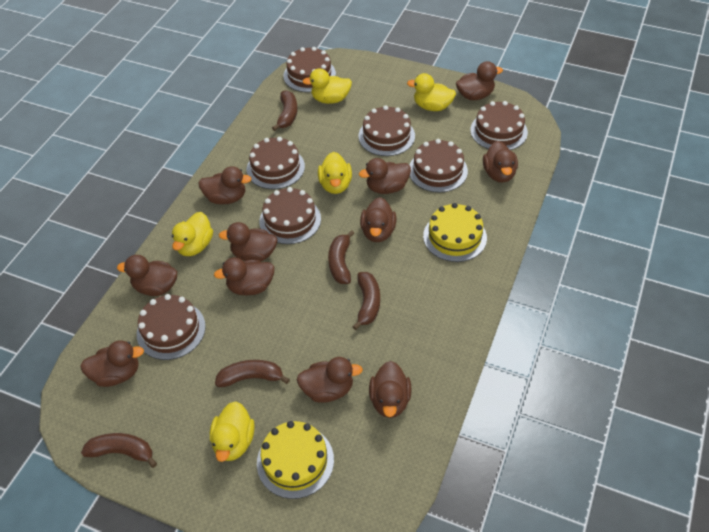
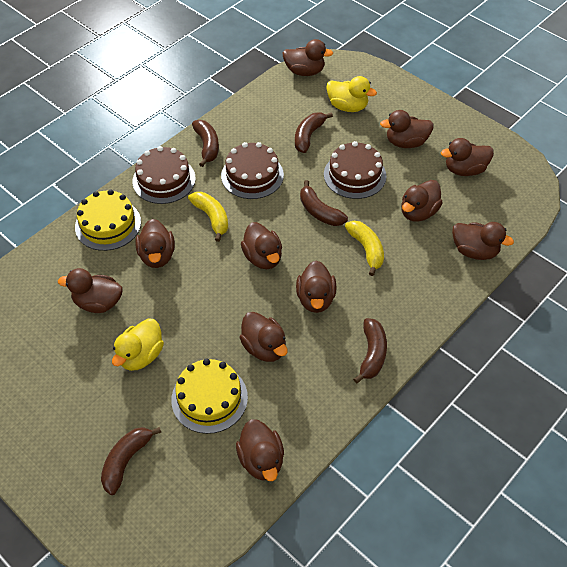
brown cake: 7 -> 3
yellow banana: 0 -> 2
yellow duck: 5 -> 2

